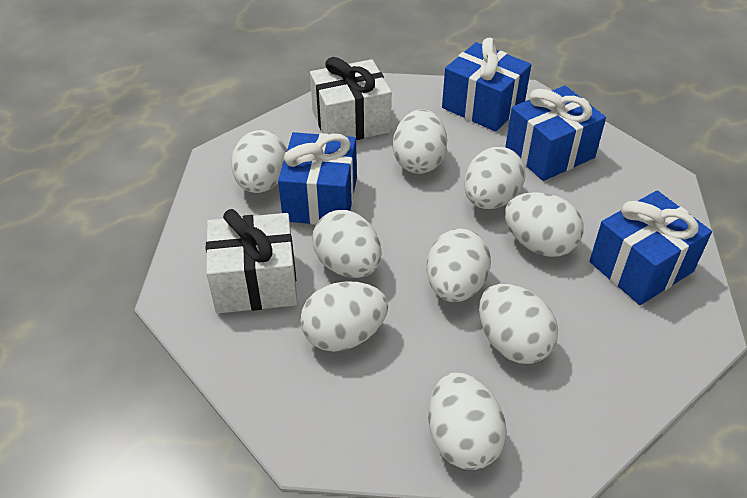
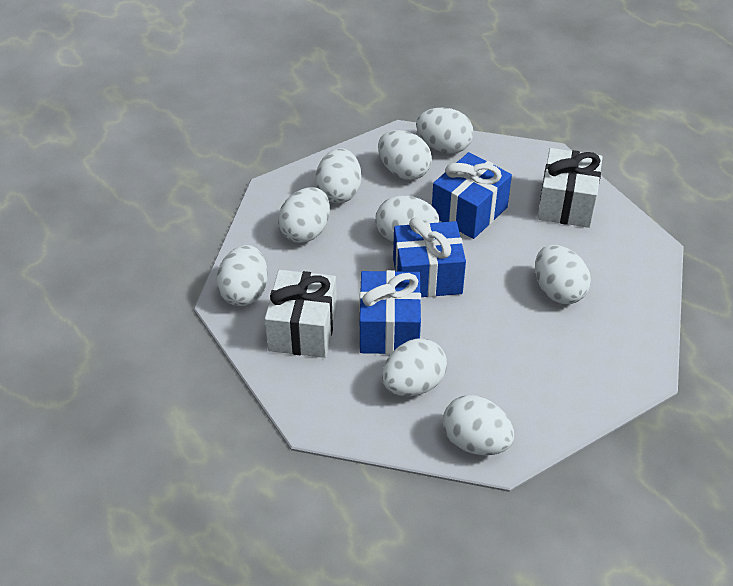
blue gift: 4 -> 3

